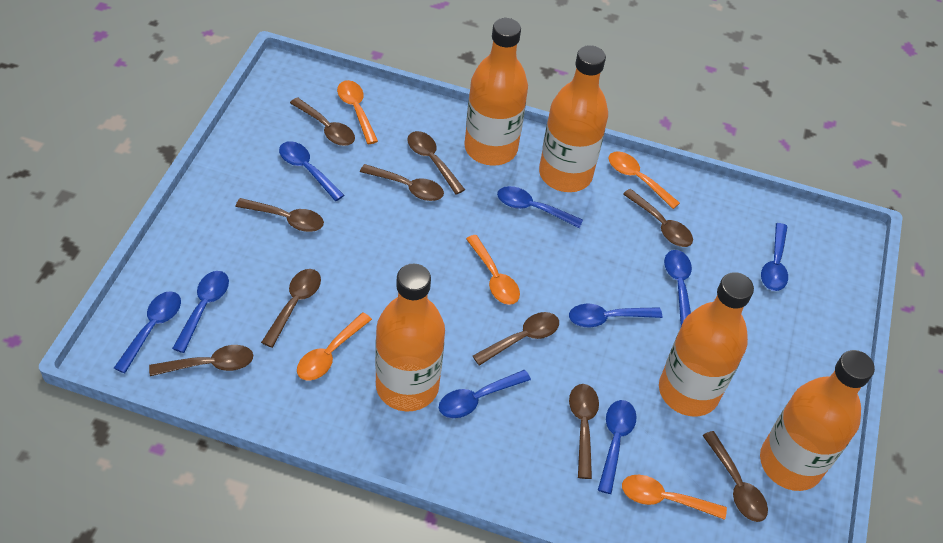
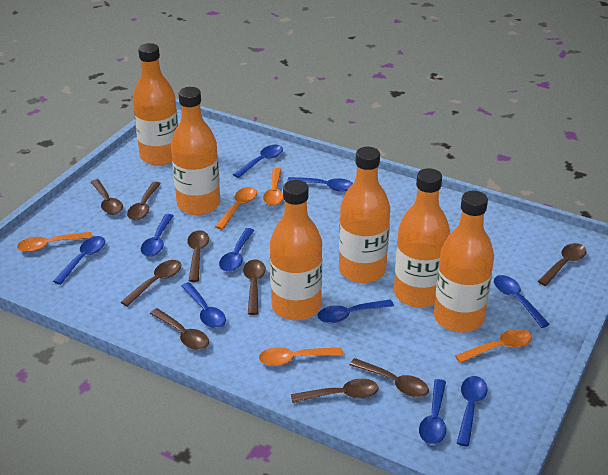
blue spoon: 9 -> 10
brown spoon: 10 -> 9
orange bottle: 5 -> 6

